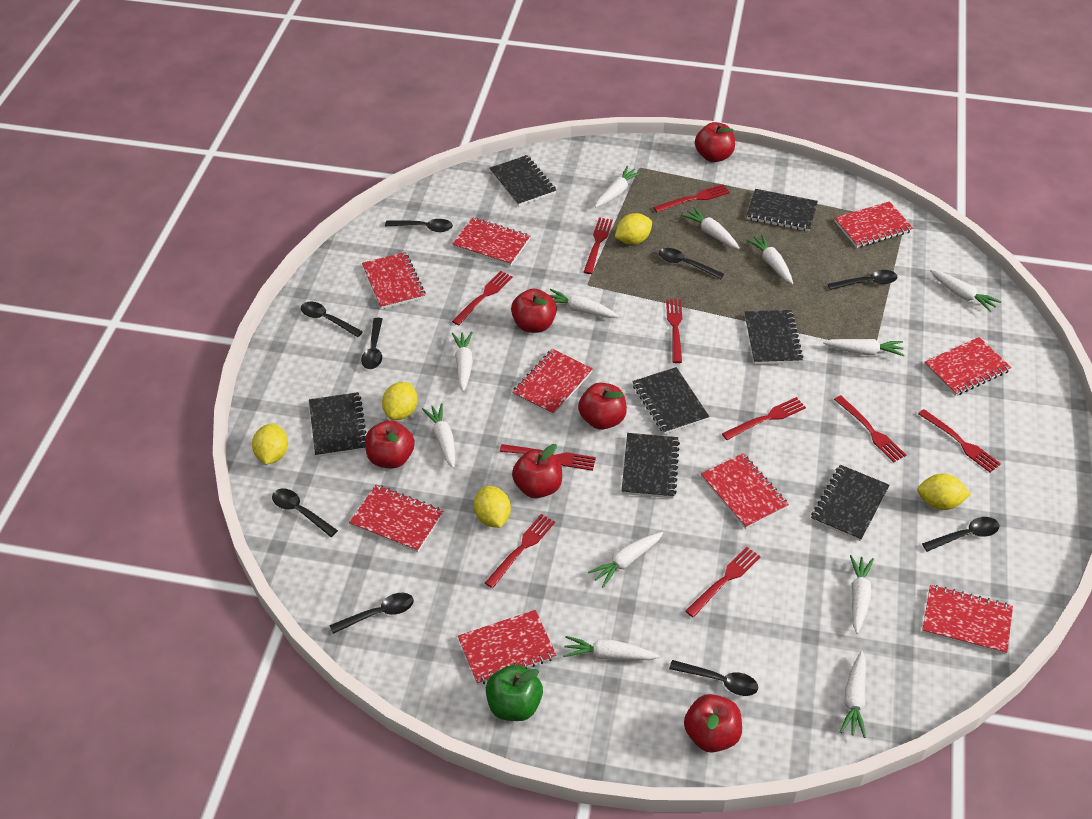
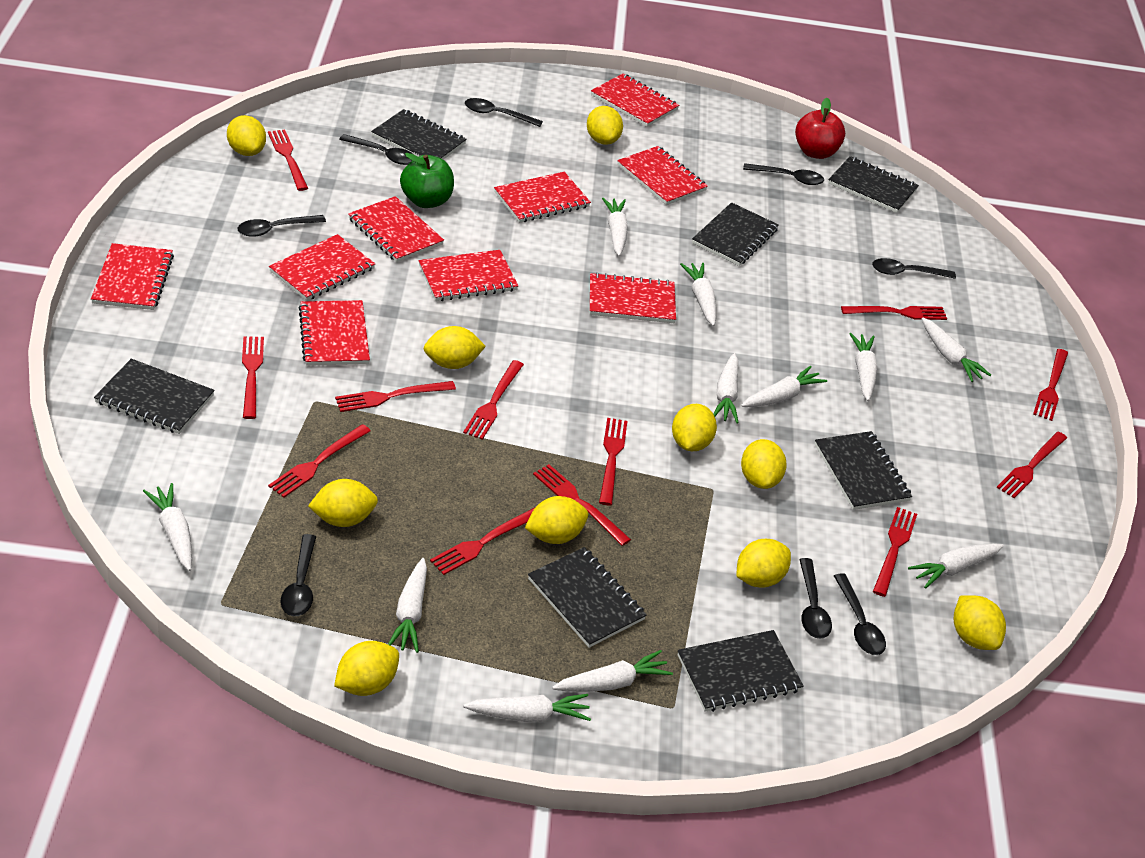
black spoon: 9 -> 8
red apple: 6 -> 1
red fork: 10 -> 12
white carrot: 12 -> 11
yellow lemon: 5 -> 10

